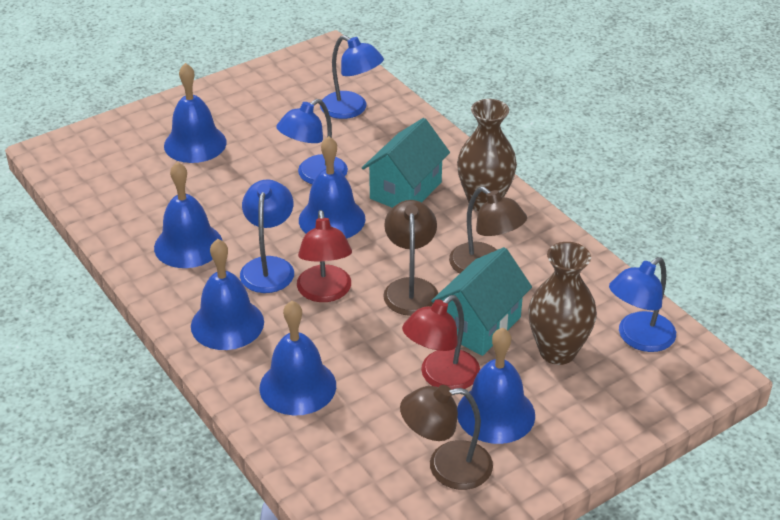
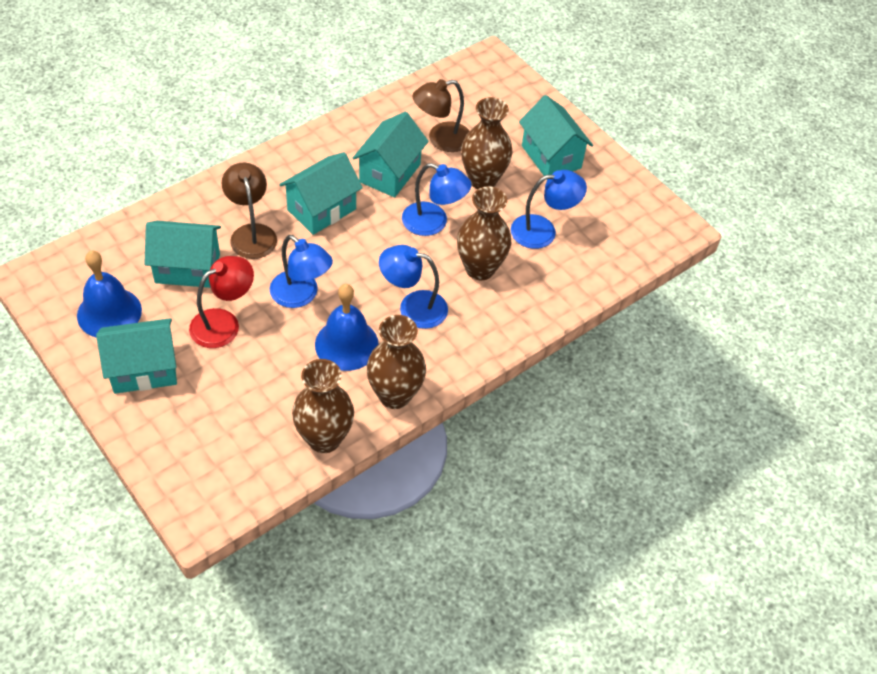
blue bell: 6 -> 2
brown lamp: 3 -> 2
brown vase: 2 -> 4
red lamp: 2 -> 1
turquoise house: 2 -> 5

